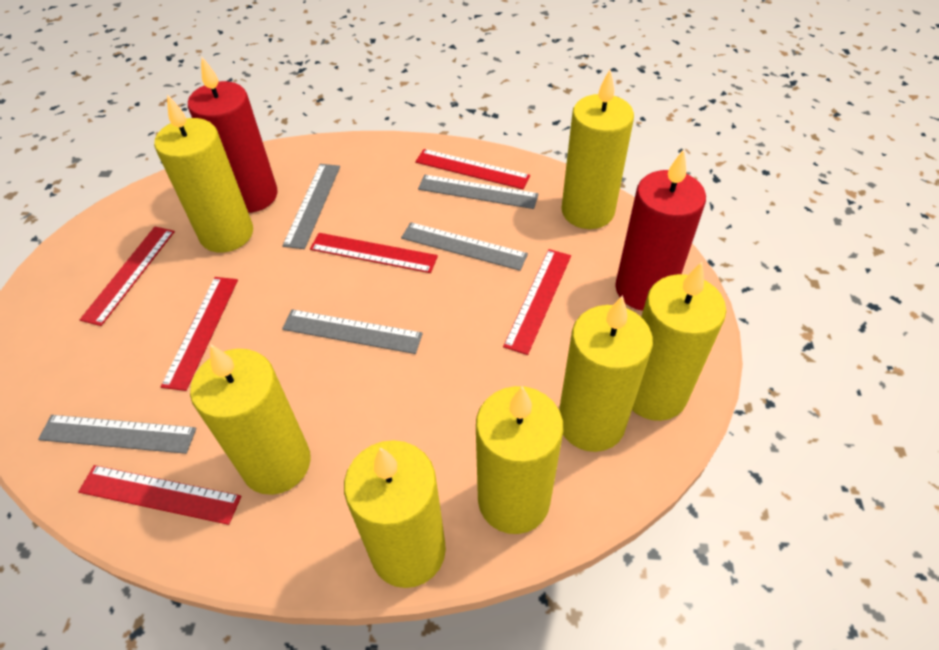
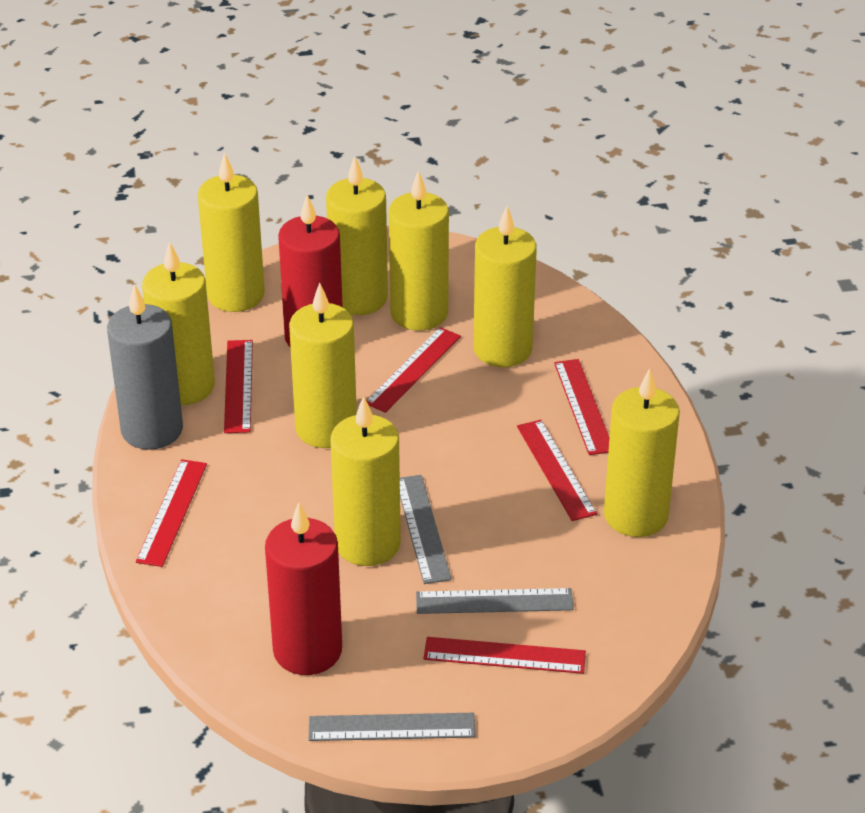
grey candle: 0 -> 1
grey ruler: 5 -> 3
yellow candle: 7 -> 8

